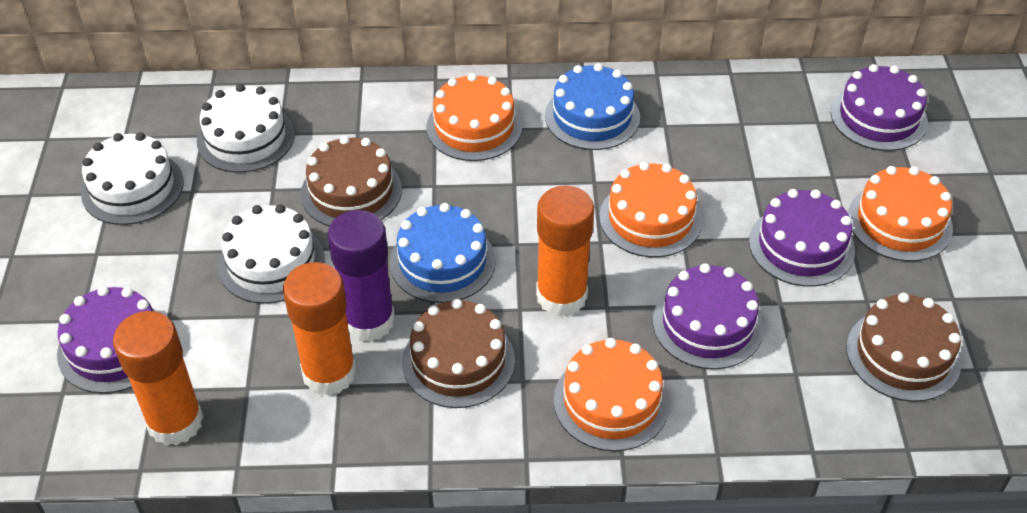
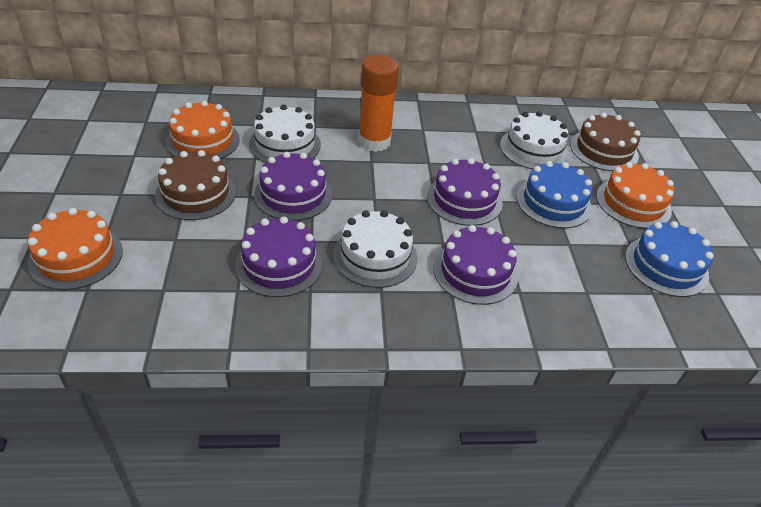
brown cake: 3 -> 2
orange cake: 4 -> 3
orange glue stick: 3 -> 1
purple glue stick: 1 -> 0

